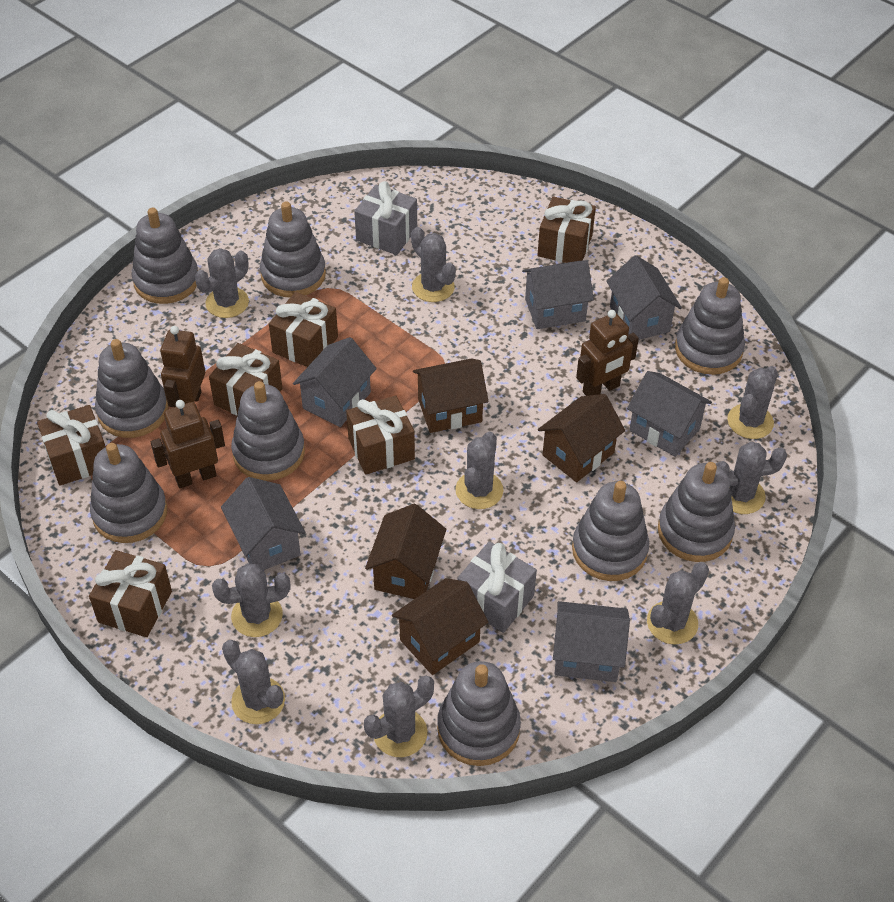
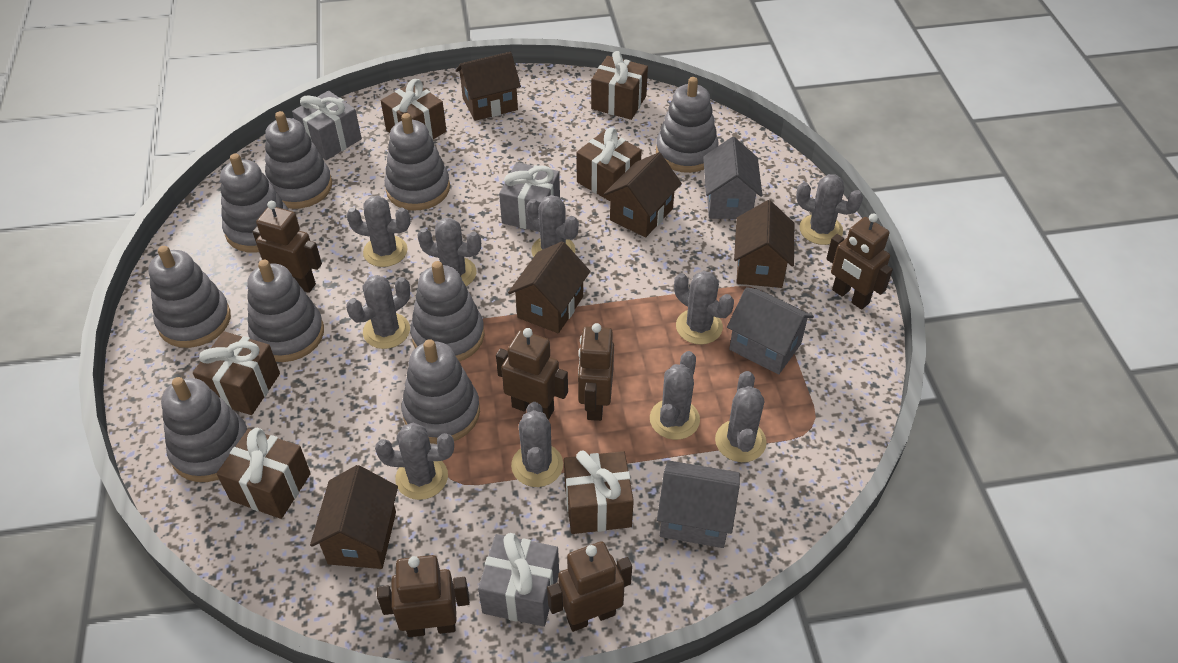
brown house: 4 -> 5
brown robot: 3 -> 6
grey cactus: 9 -> 10
grey gift: 2 -> 3
grey house: 6 -> 3

